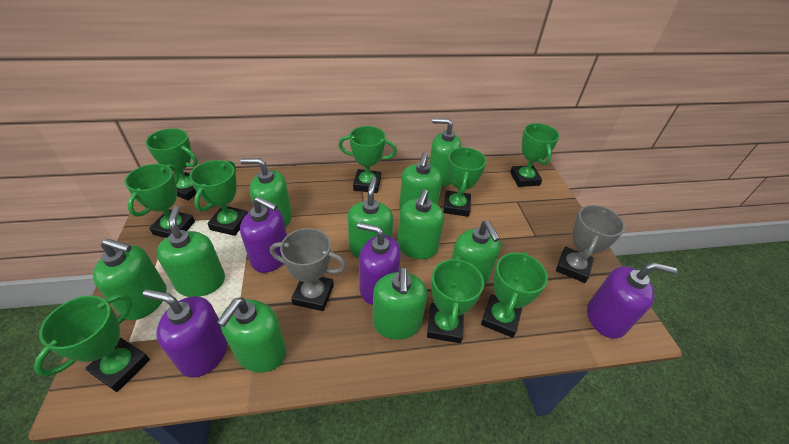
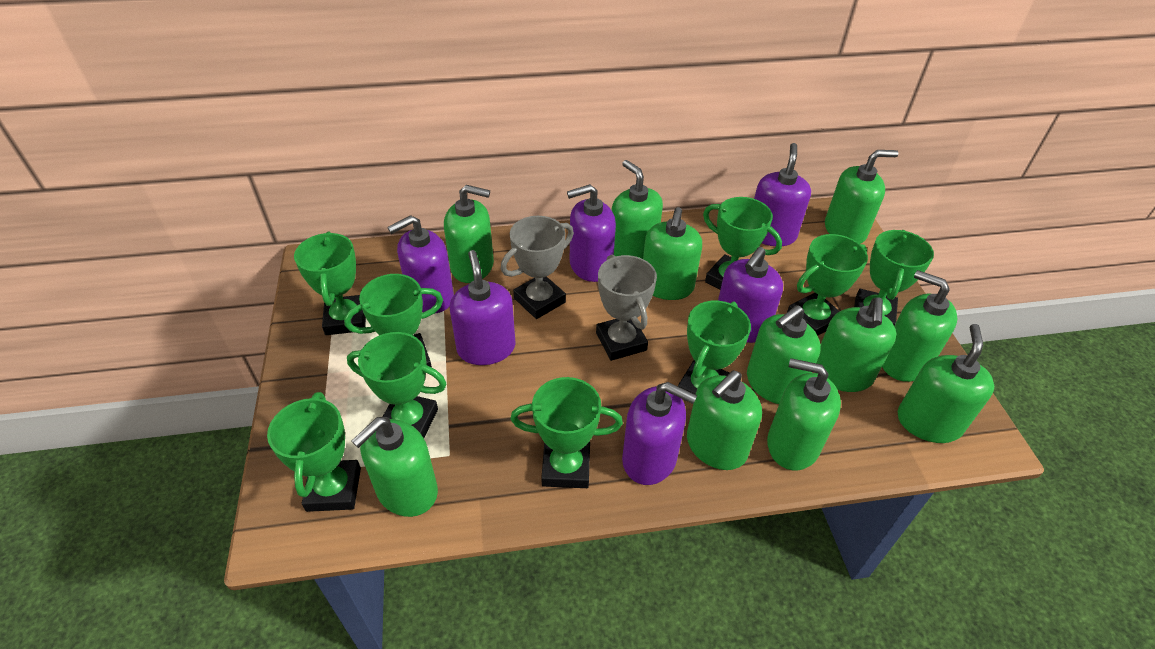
green soap dispenser: 10 -> 11
purple soap dispenser: 4 -> 6

